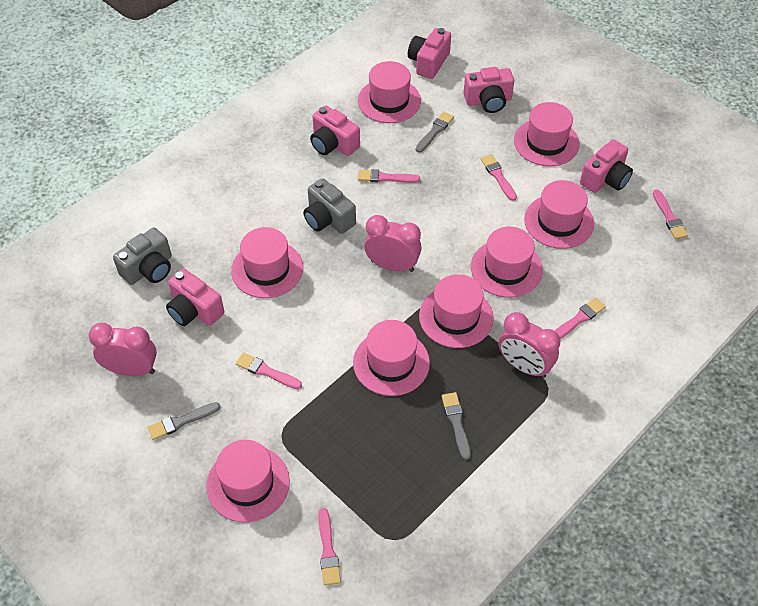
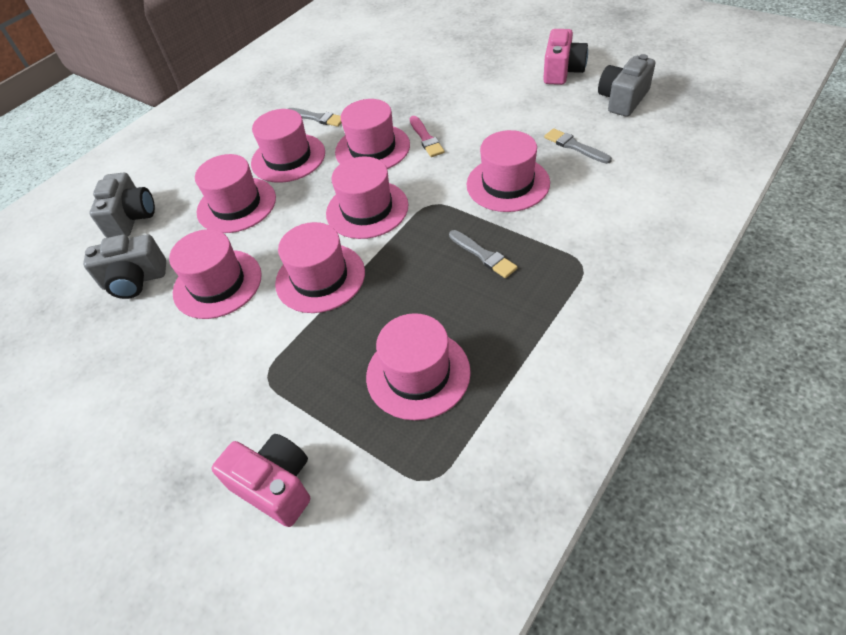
grey camera: 2 -> 3
pink brush: 6 -> 1
pink camera: 5 -> 2
pink clock: 3 -> 0

